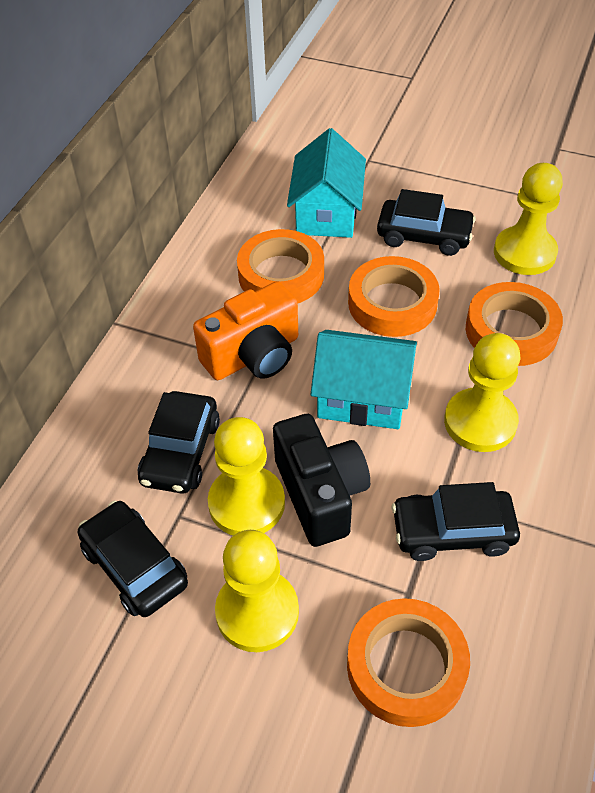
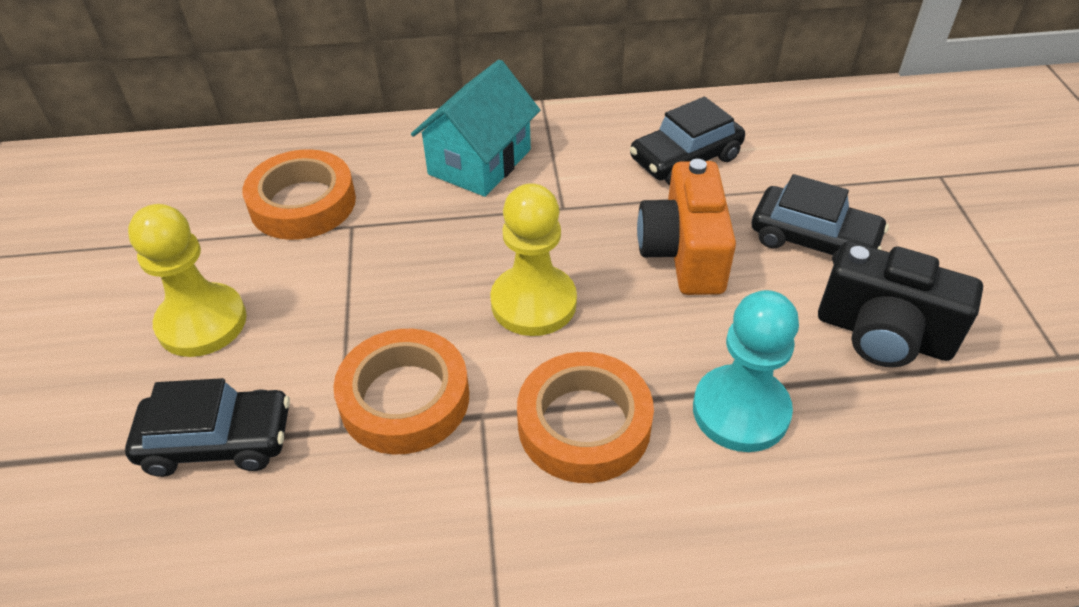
black car: 4 -> 3
orange tape: 4 -> 3
turquoise house: 2 -> 1
turquoise pawn: 0 -> 1
yellow pawn: 4 -> 2

